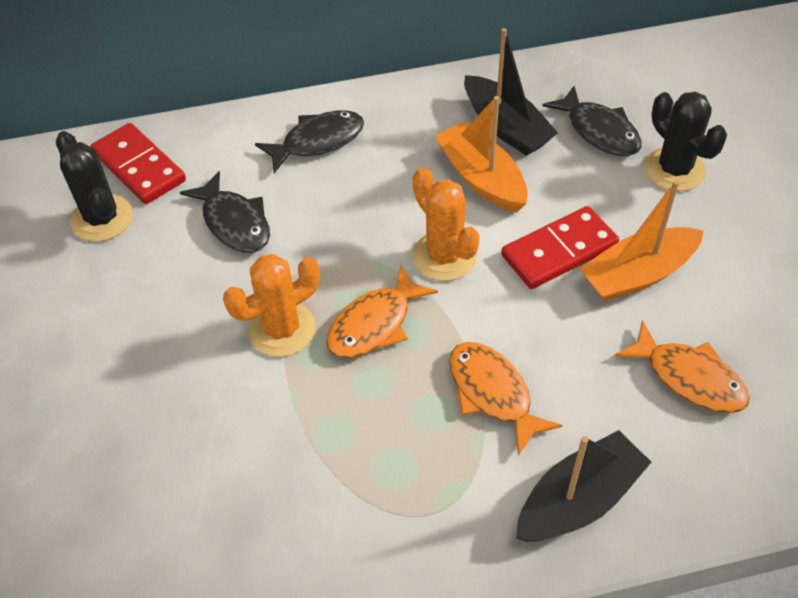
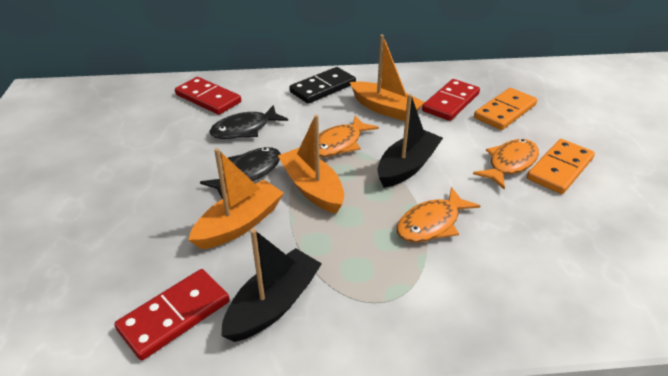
black cactus: 2 -> 0
black domino: 0 -> 1
black fish: 3 -> 2
orange boat: 2 -> 3
orange cactus: 2 -> 0
orange domino: 0 -> 2
red domino: 2 -> 3

